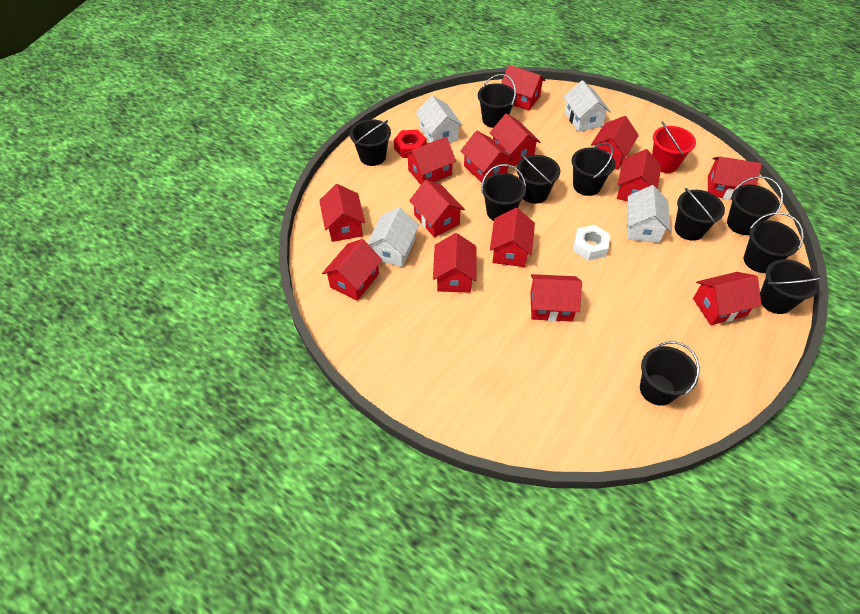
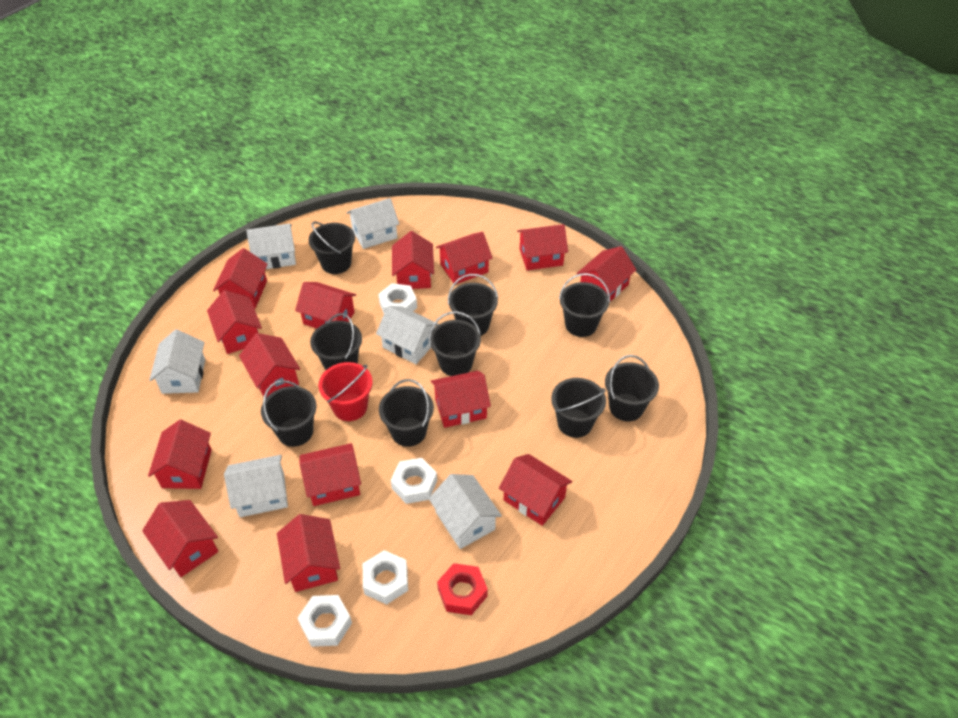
black bucket: 10 -> 9
white house: 4 -> 6
white nut: 1 -> 4

